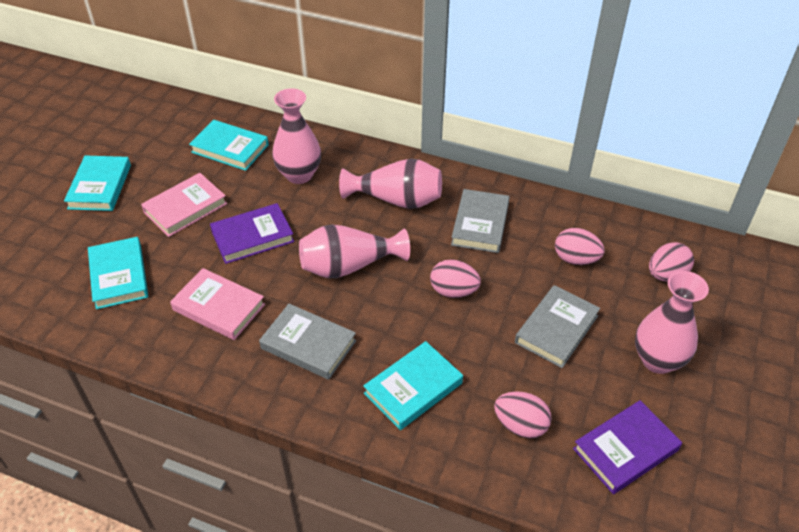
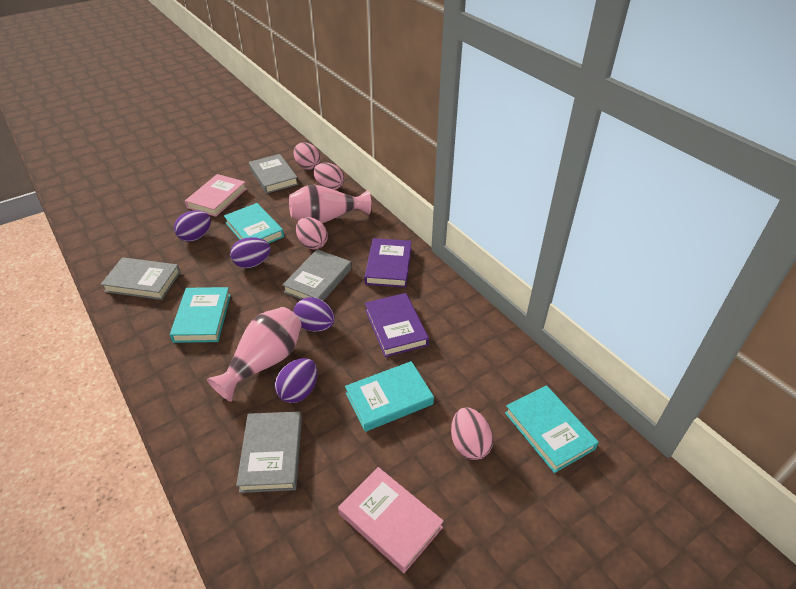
grey book: 3 -> 4
pink vase: 4 -> 2
purple egg: 0 -> 4

